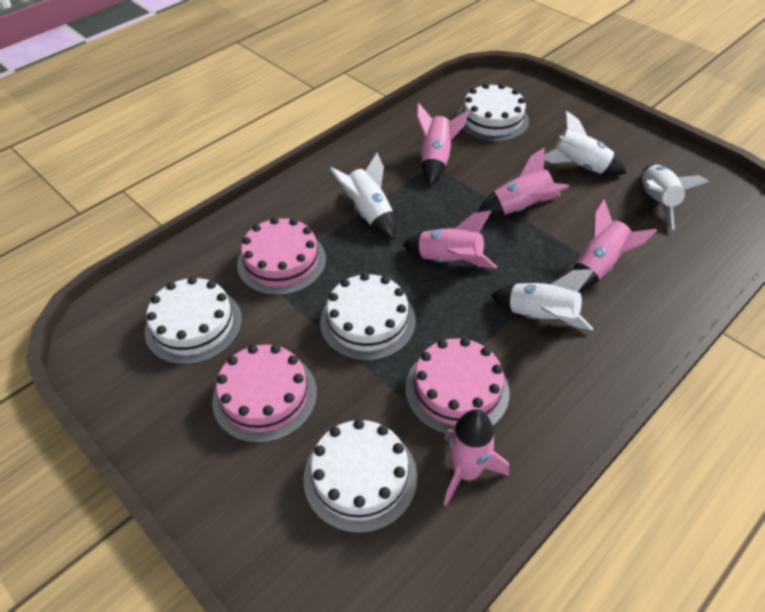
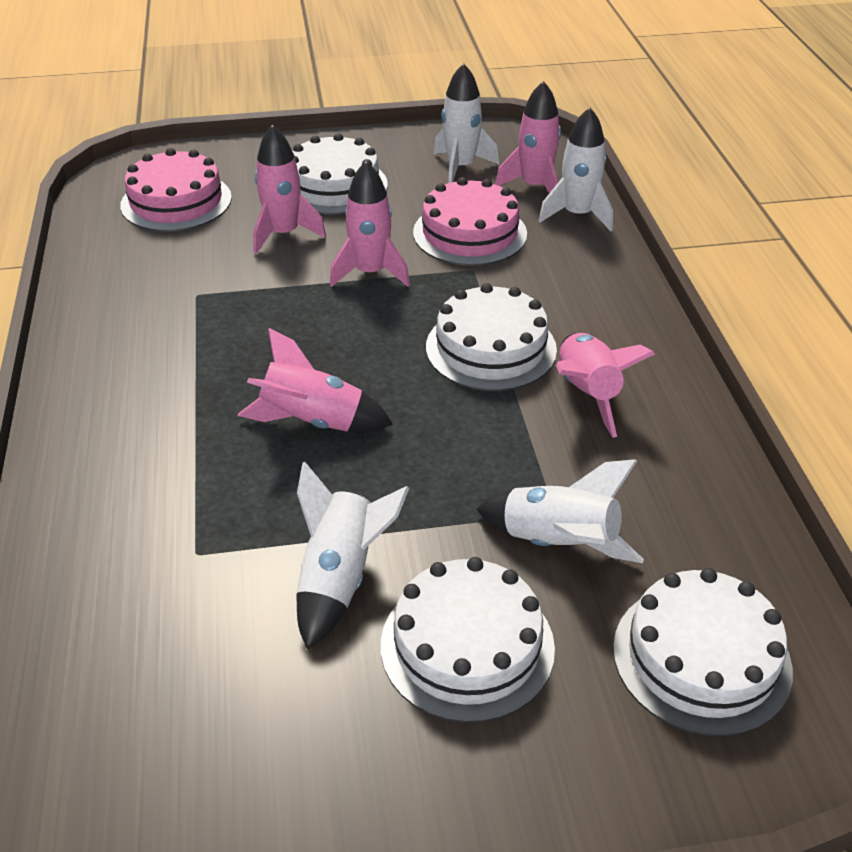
pink cake: 3 -> 2

